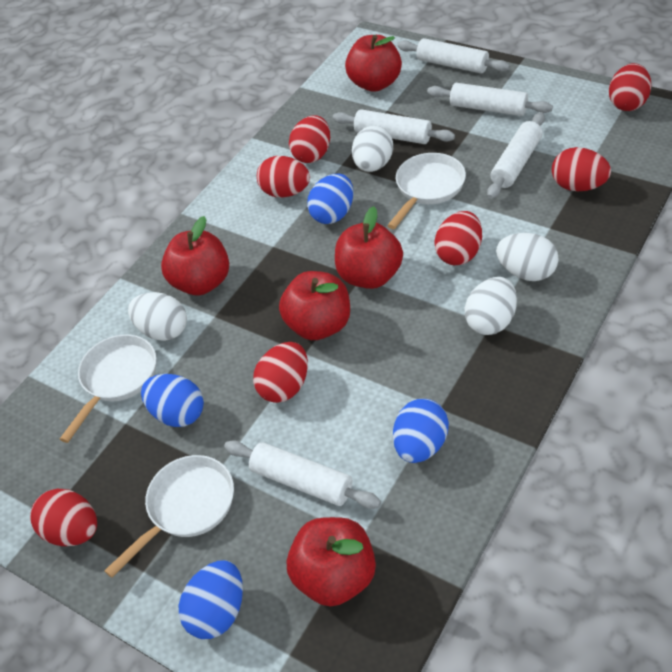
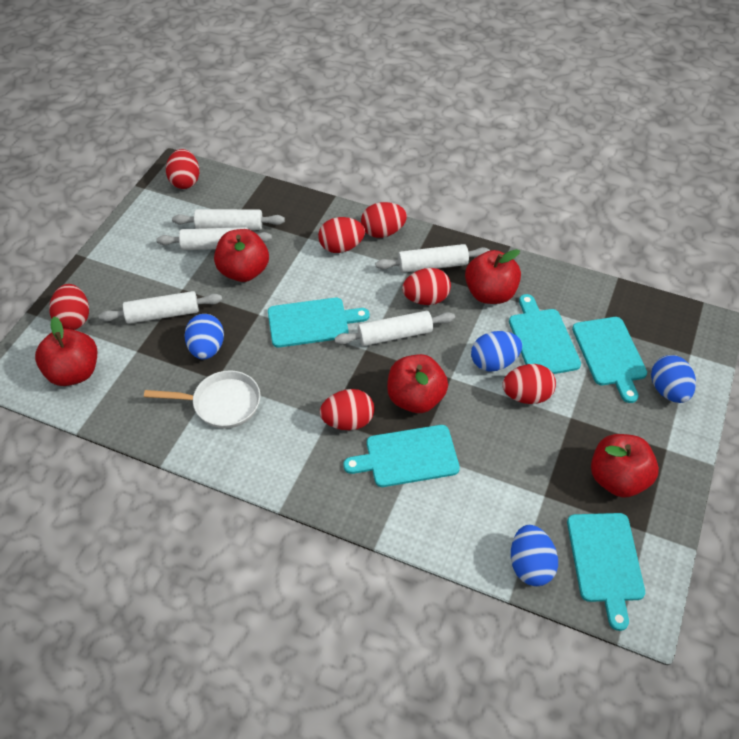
turquoise cutting board: 0 -> 5
white egg: 4 -> 0
white pan: 3 -> 1

